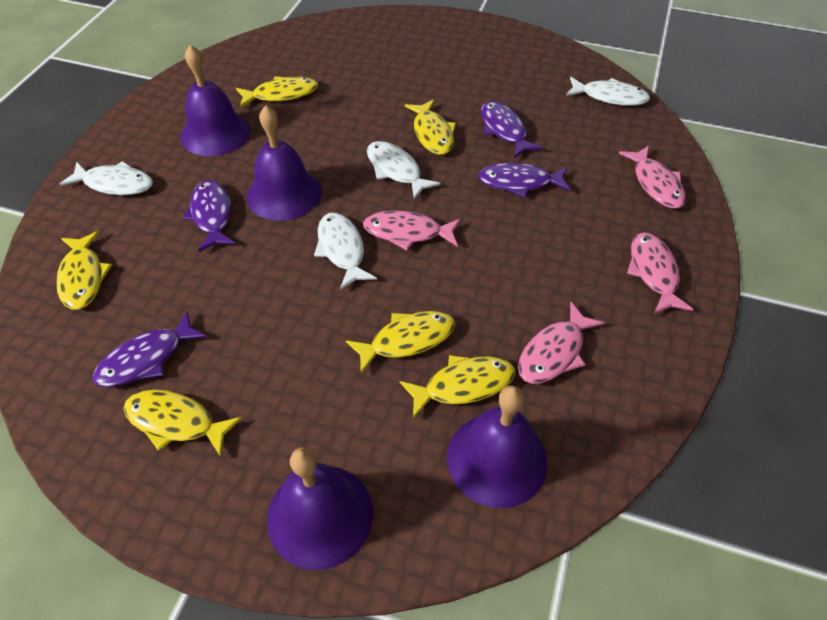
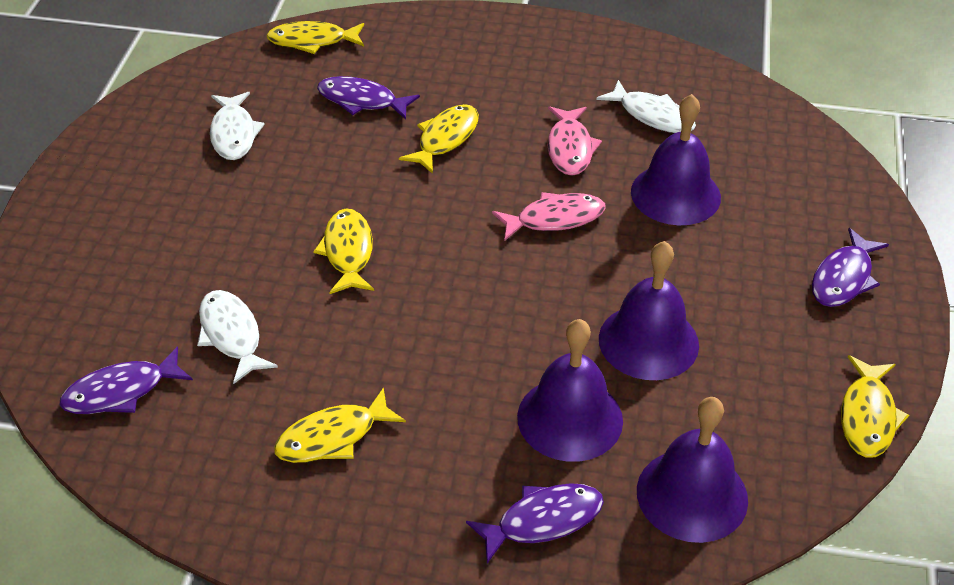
pink fish: 4 -> 2
white fish: 4 -> 3
yellow fish: 6 -> 5

